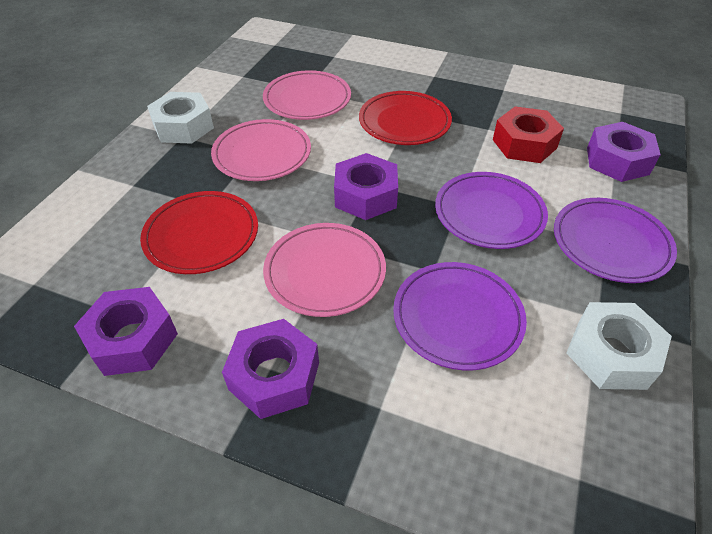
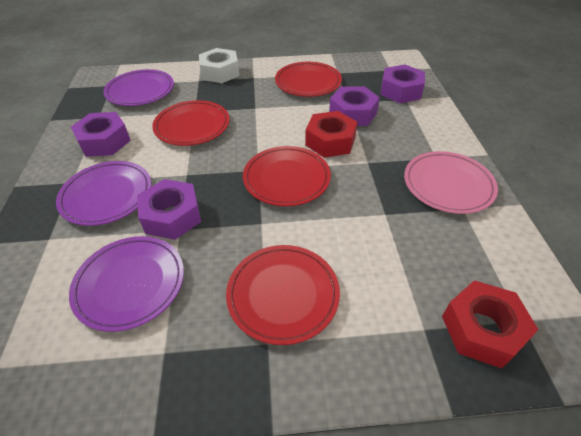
pink plate: 3 -> 1
red nut: 1 -> 2
red plate: 2 -> 4
white nut: 2 -> 1

